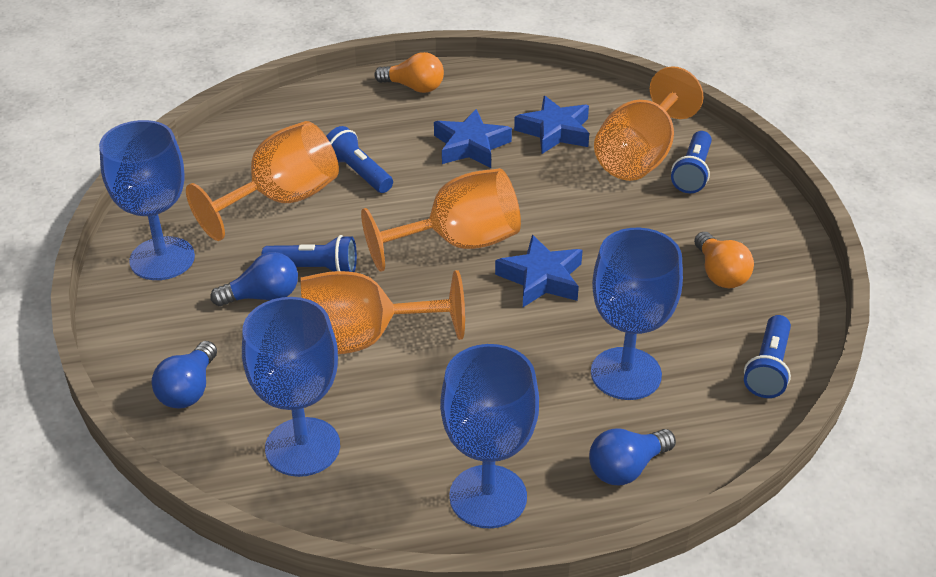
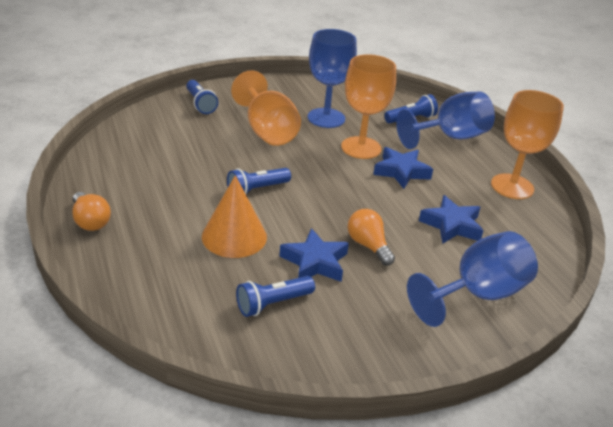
blue goblet: 4 -> 3
blue light bulb: 3 -> 0
orange cone: 0 -> 1
orange goblet: 4 -> 3

